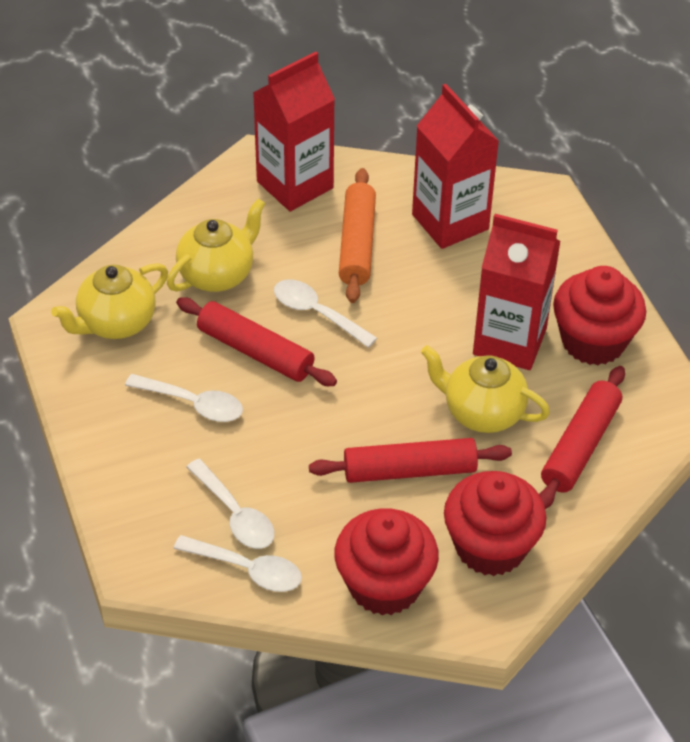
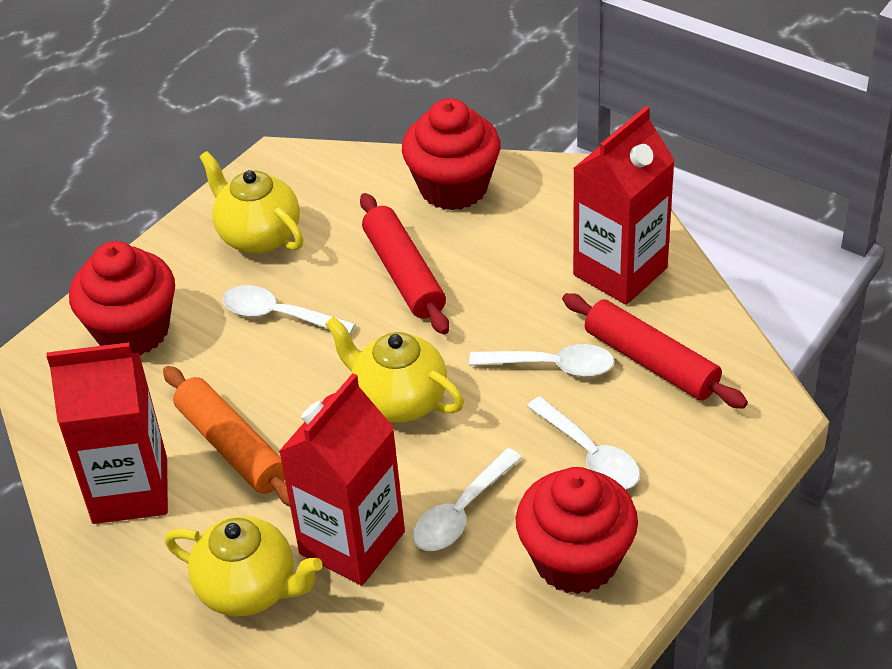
red rolling pin: 3 -> 2

